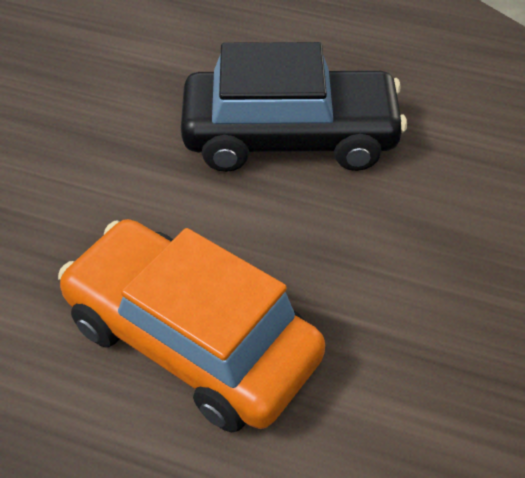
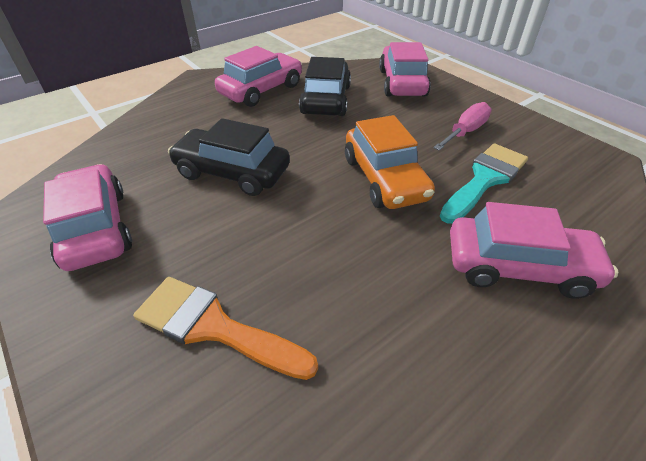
black car: 1 -> 2
orange brush: 0 -> 1
pink car: 0 -> 4
pink screwdriver: 0 -> 1
turquoise brush: 0 -> 1

